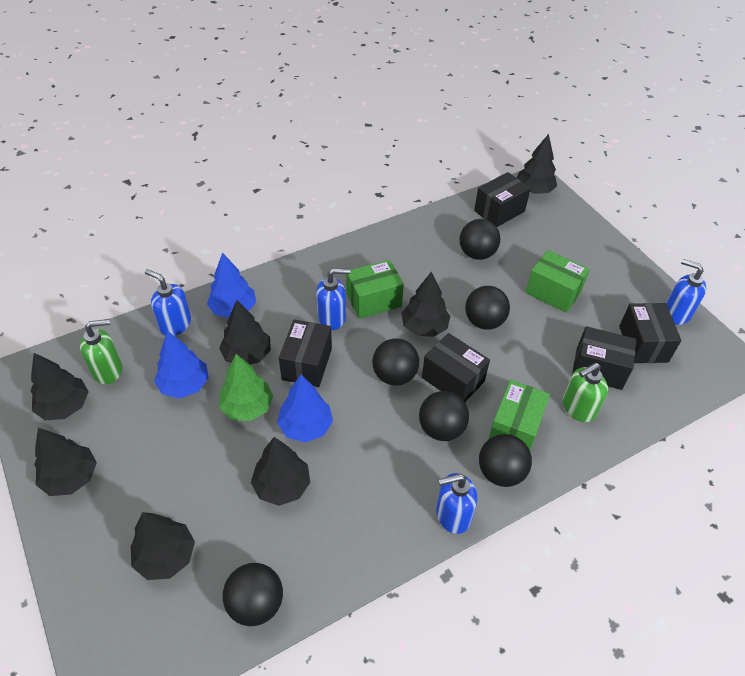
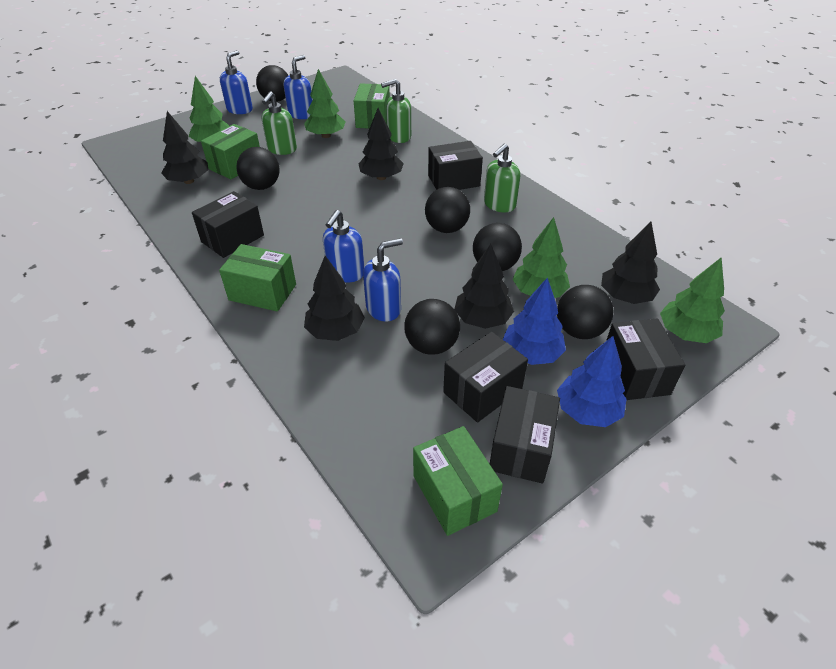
black tree: 7 -> 5
blue tree: 3 -> 2
green box: 3 -> 4
green soap dispenser: 2 -> 3
green tree: 1 -> 4

